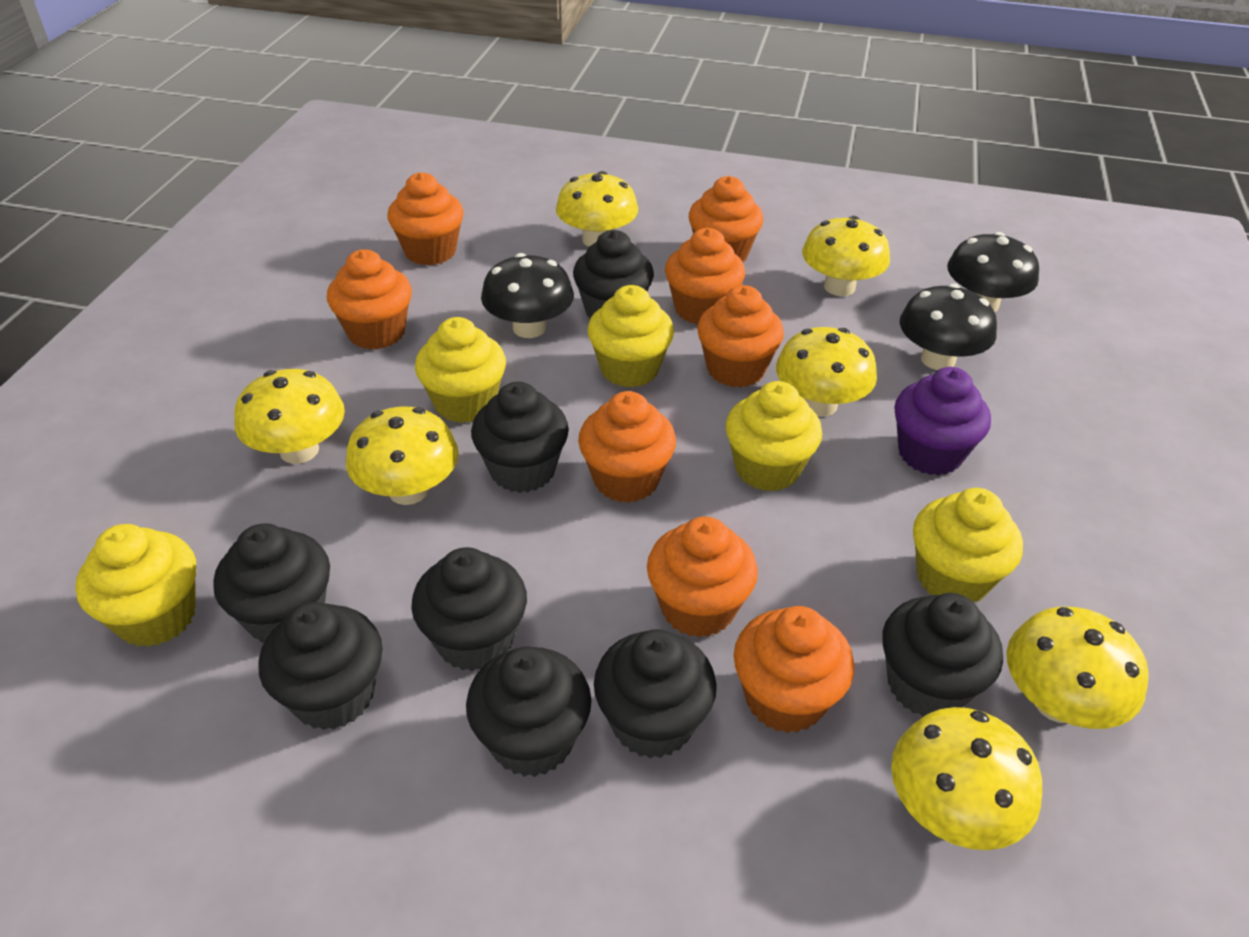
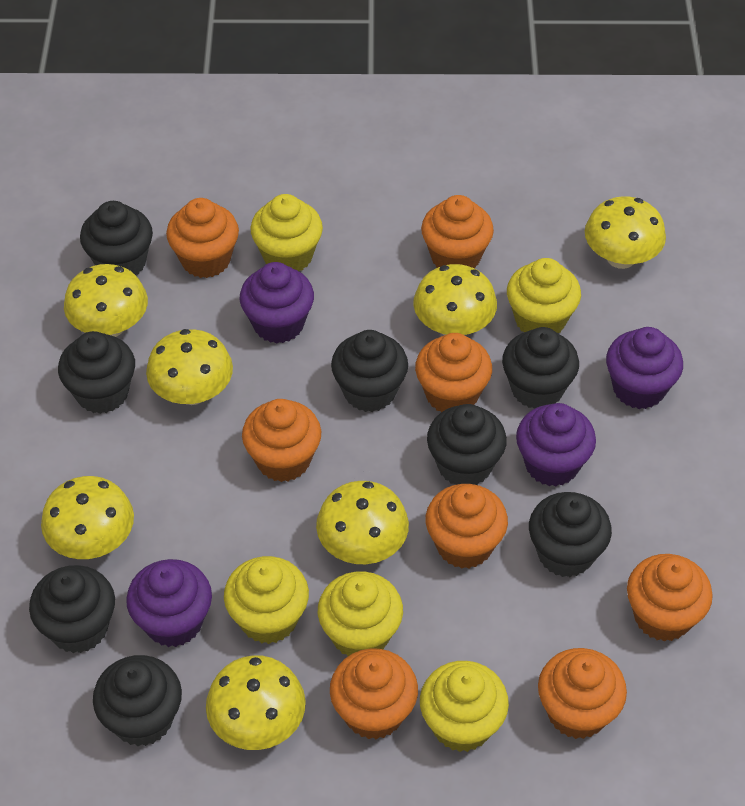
black mushroom: 3 -> 0
purple cupcake: 1 -> 4

